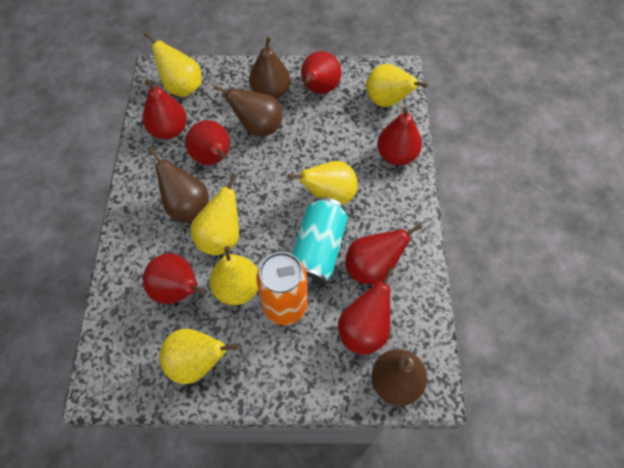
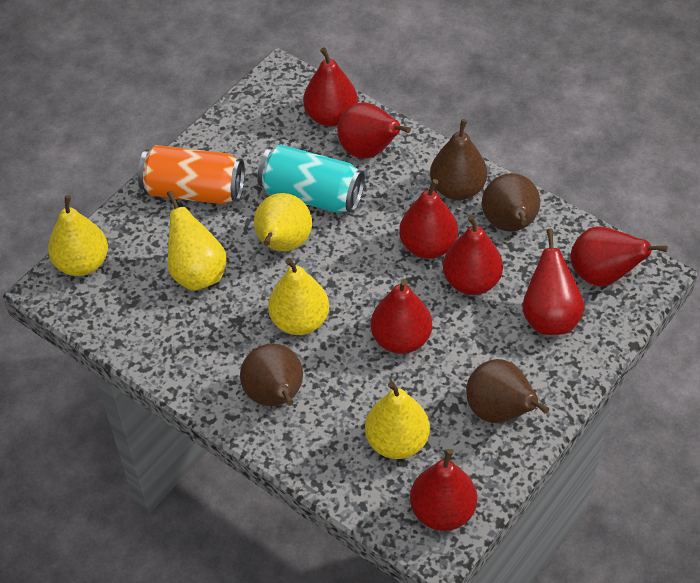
red pear: 7 -> 8
yellow pear: 6 -> 5

